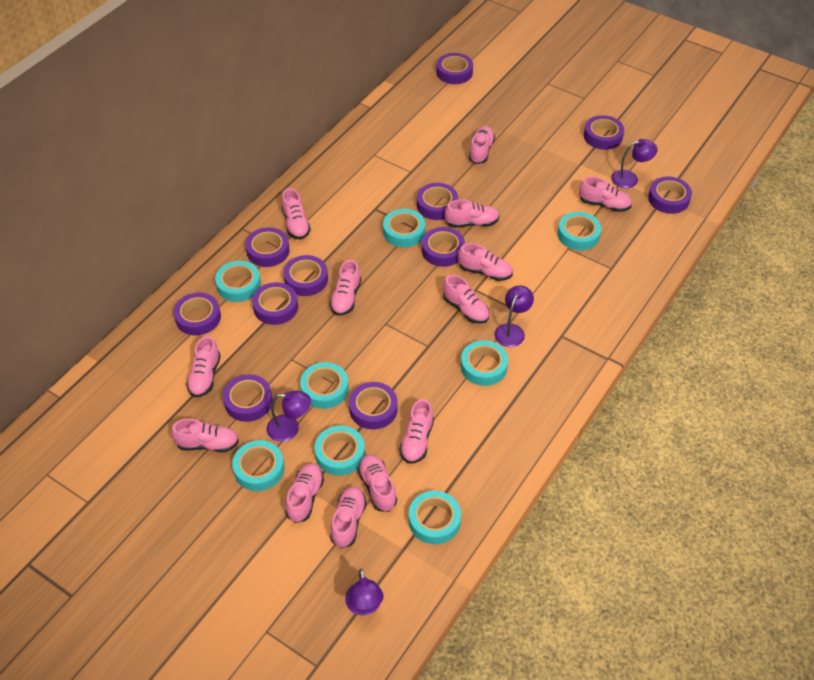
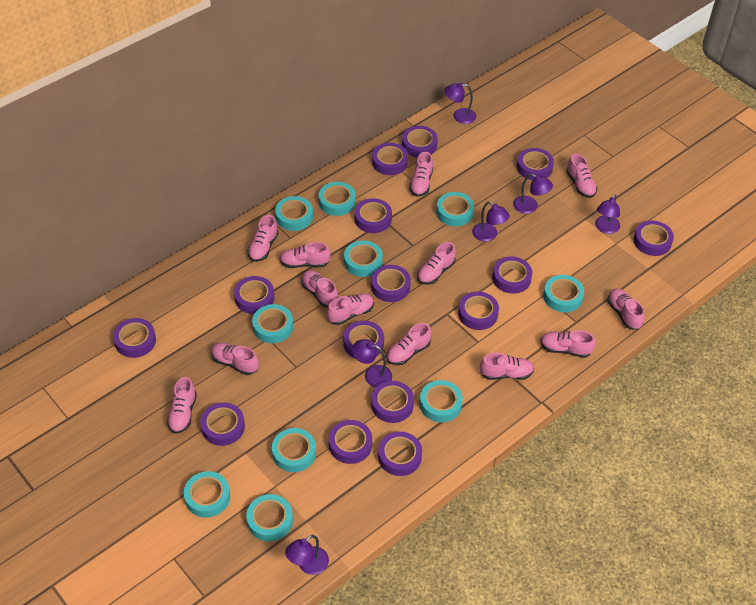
purple lamp: 4 -> 6
purple tape: 11 -> 15
turquoise tape: 8 -> 10

